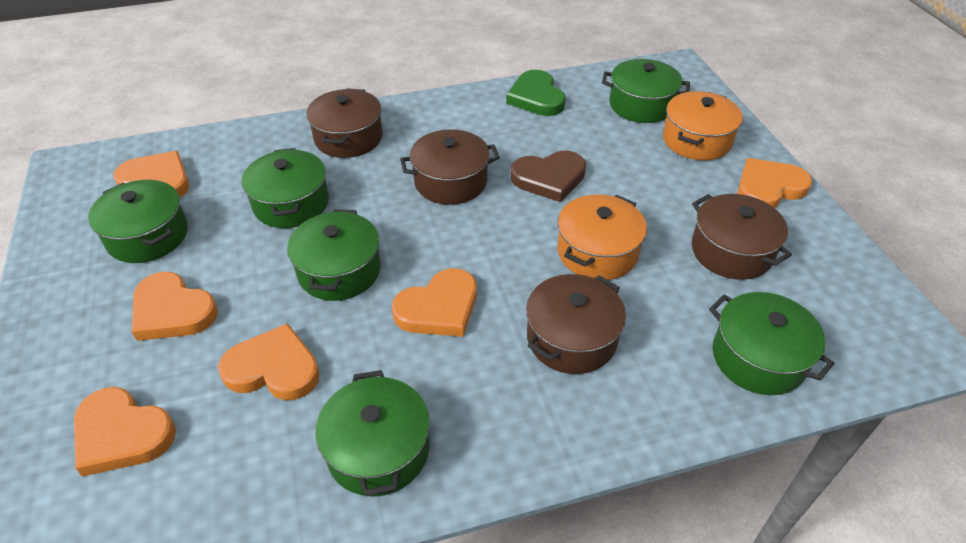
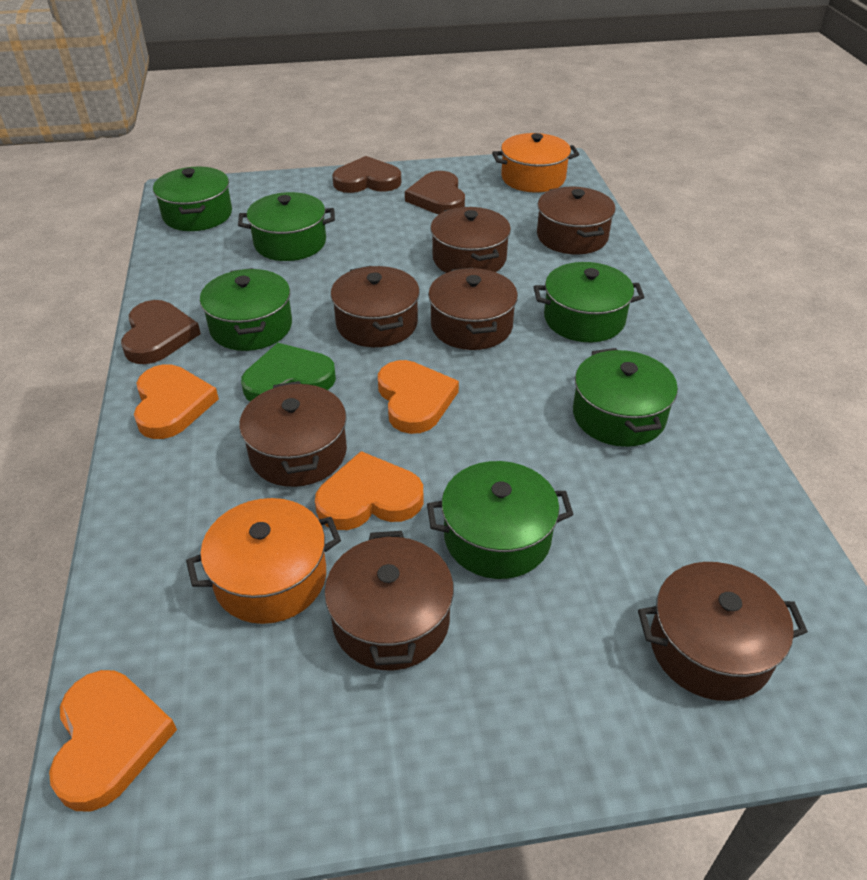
brown heart: 1 -> 3
brown pot: 4 -> 7
orange heart: 6 -> 4

